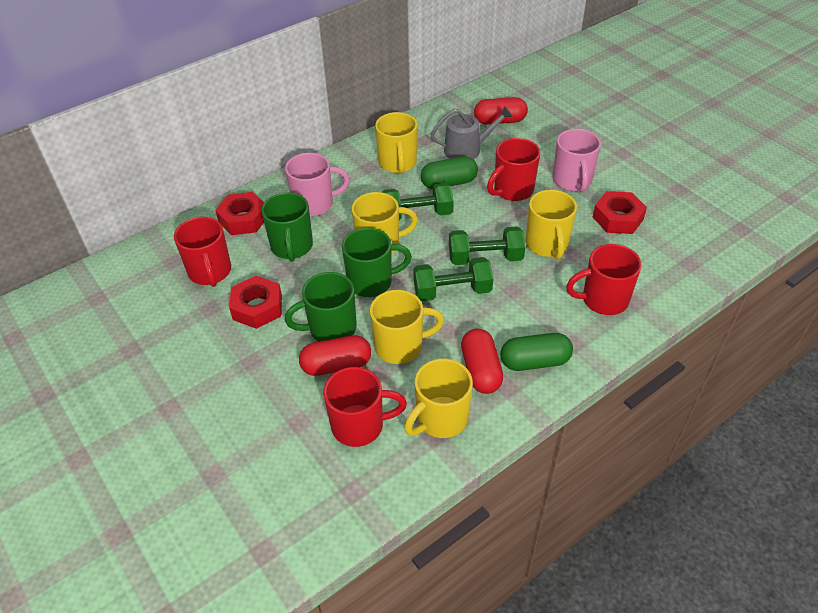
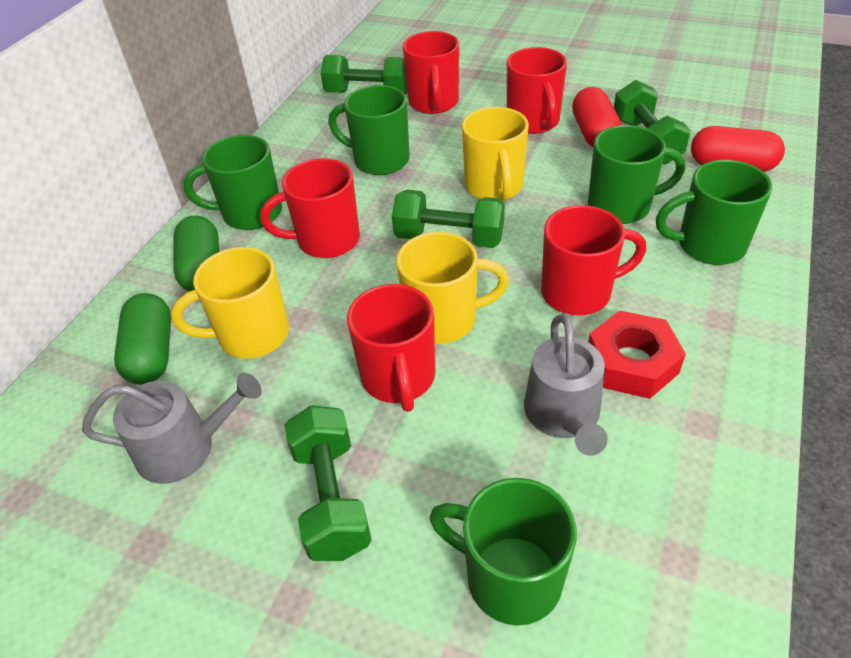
green dumbbell: 3 -> 4
green mug: 3 -> 5
grey watering can: 1 -> 2
pink mug: 2 -> 0
red capsule: 3 -> 2
red mug: 4 -> 5
red nut: 3 -> 1
yellow mug: 5 -> 3

